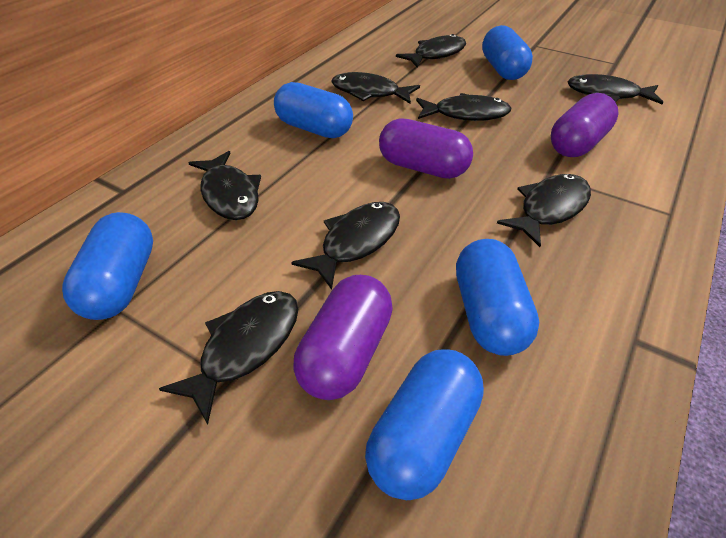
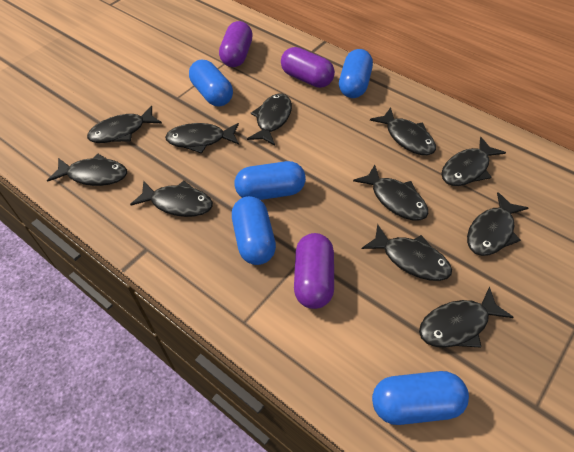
black fish: 8 -> 11

